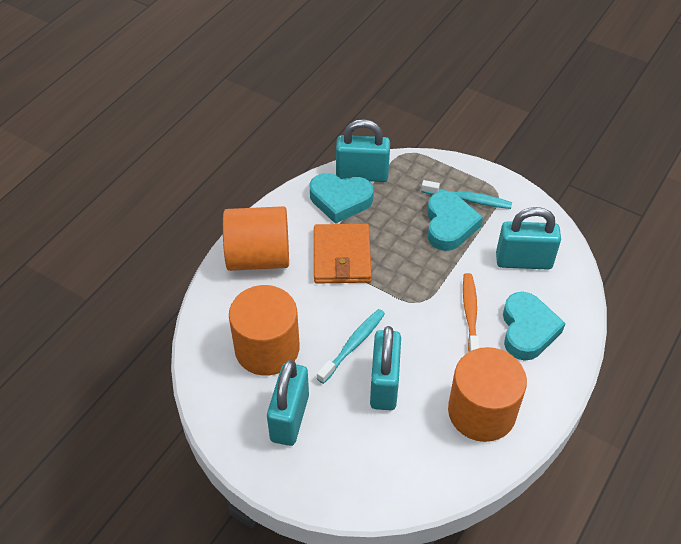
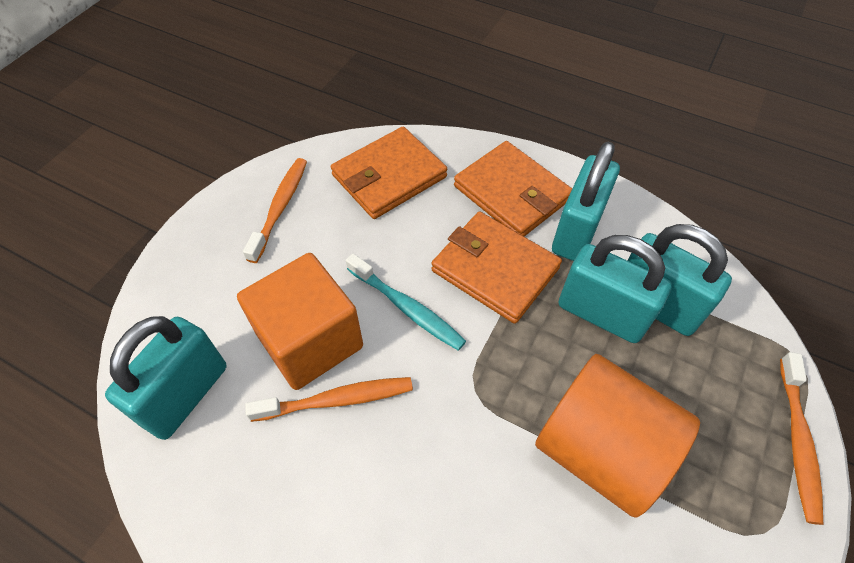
orange cube: 0 -> 1
orange cylinder: 3 -> 1
orange toothbrush: 1 -> 3
orange wallet: 1 -> 3
turquoise heart: 3 -> 0
turquoise toothbrush: 2 -> 1

